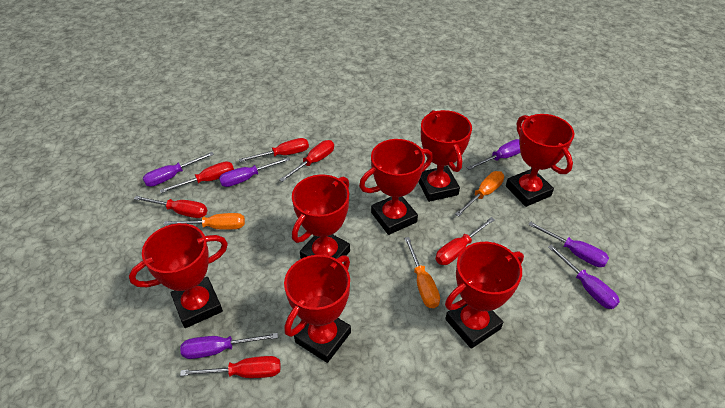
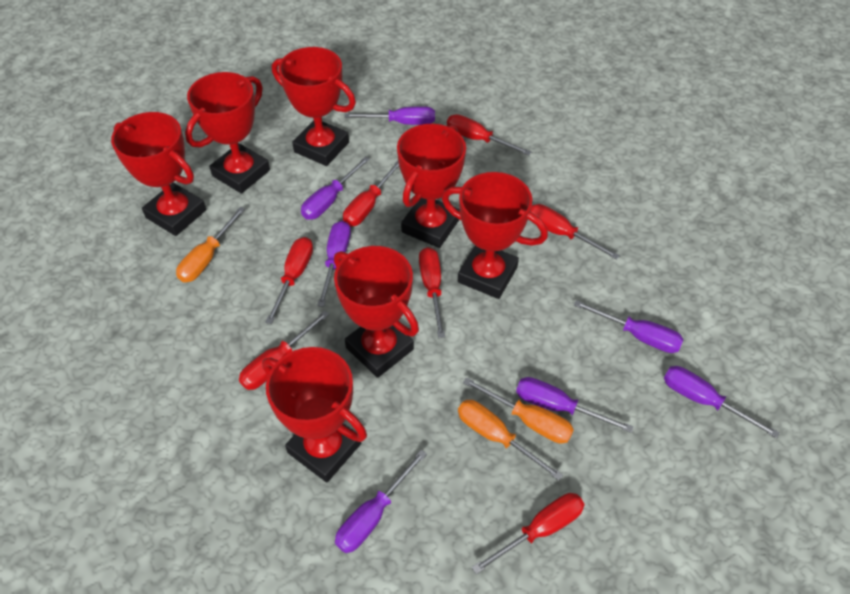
purple screwdriver: 6 -> 7
red screwdriver: 6 -> 7

